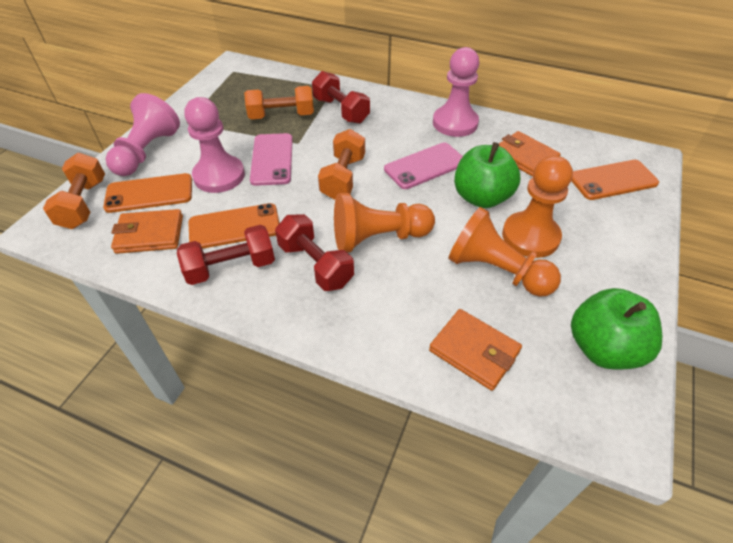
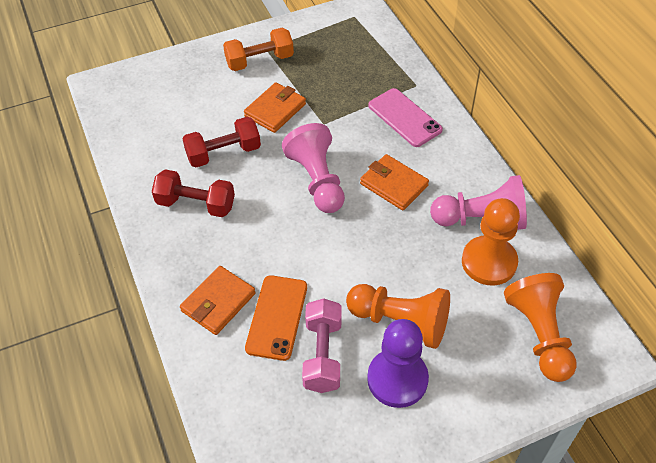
green apple: 2 -> 0
orange dumbbell: 3 -> 1
orange phone: 3 -> 1
pink dumbbell: 0 -> 1
pink pawn: 3 -> 2
pink phone: 2 -> 1
purple pawn: 0 -> 1
red dumbbell: 3 -> 2

